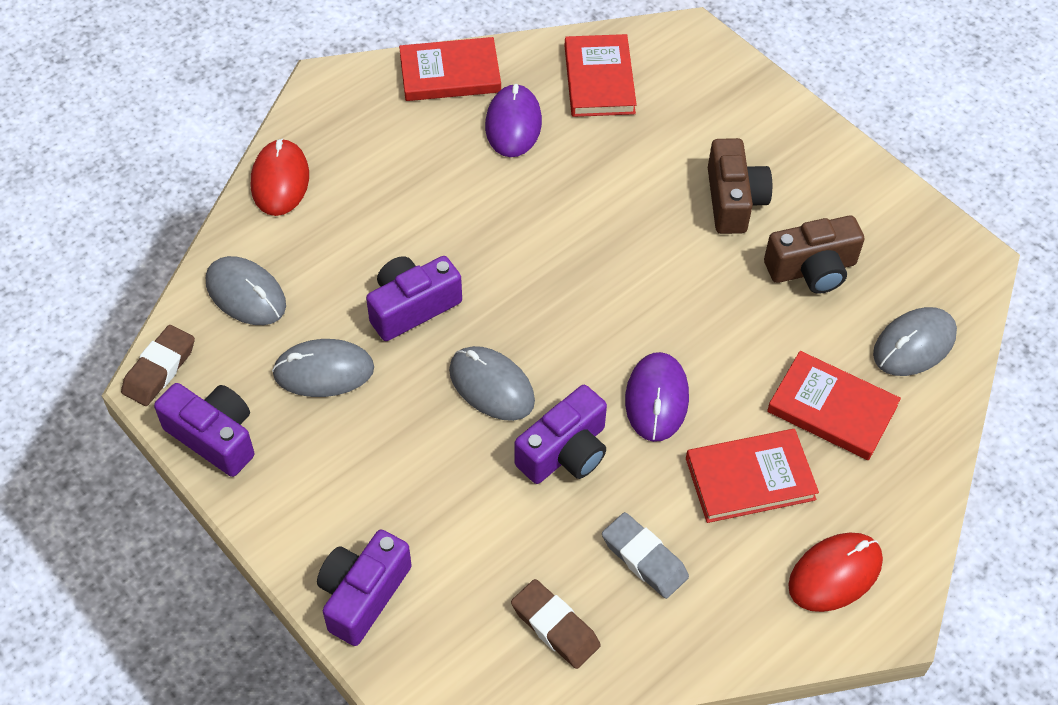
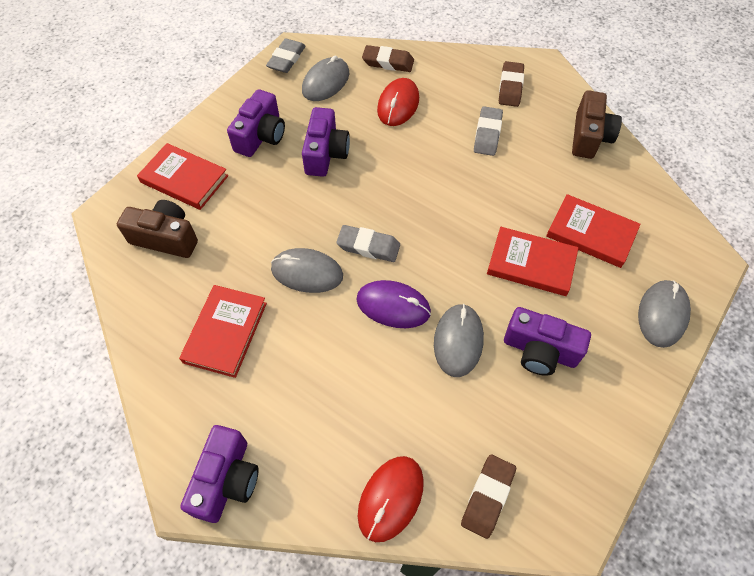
brown eraser: 2 -> 3
grey eraser: 1 -> 3
purple mouse: 2 -> 1

